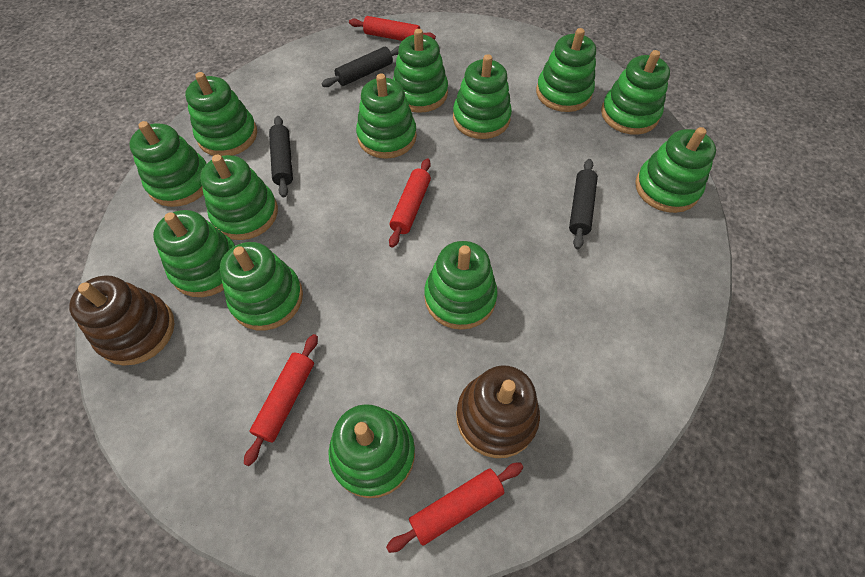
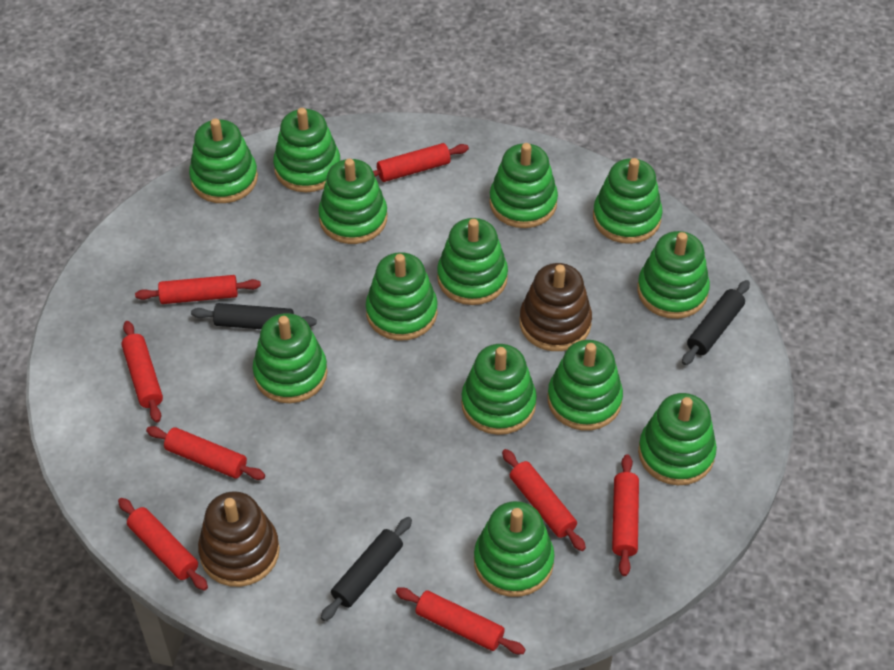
red rolling pin: 4 -> 8

